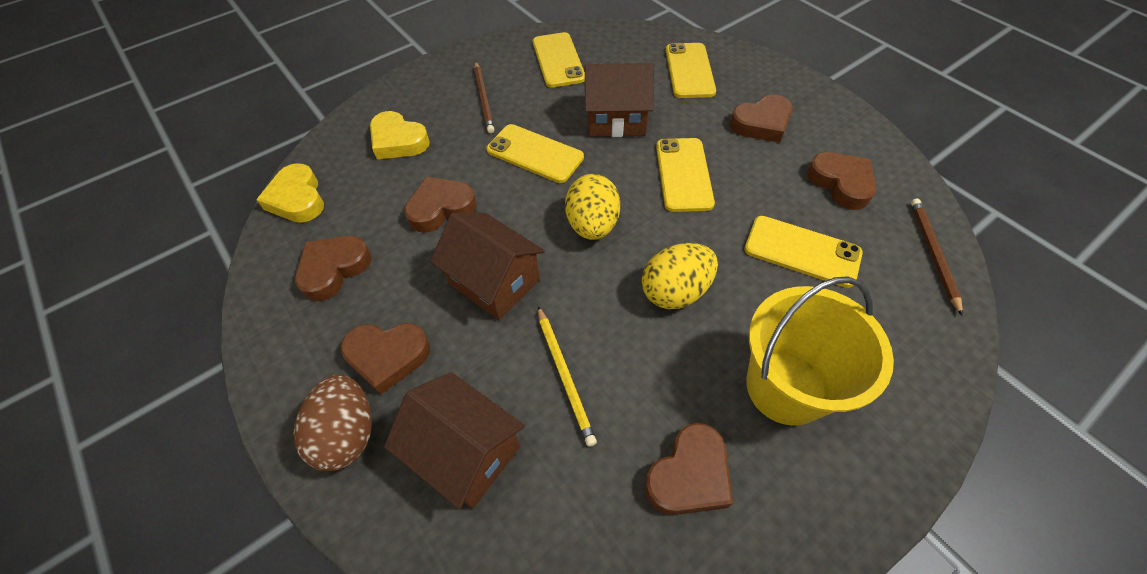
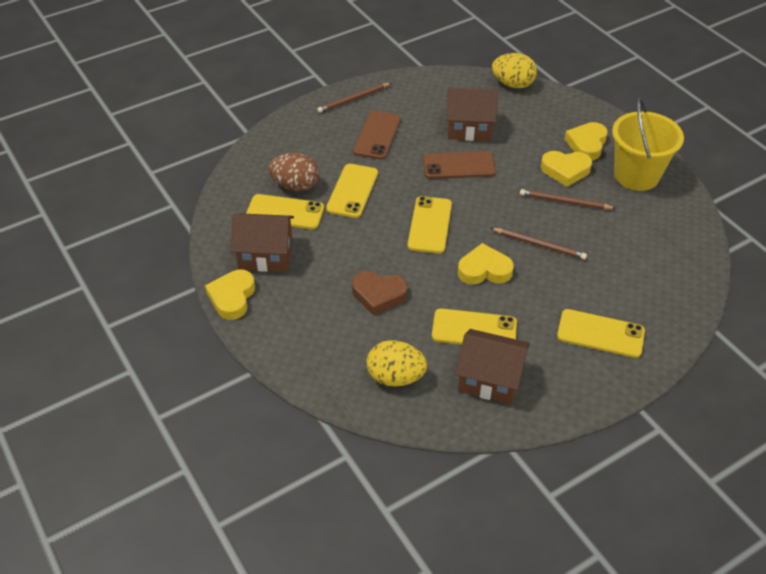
brown heart: 6 -> 1
brown pencil: 2 -> 3
brown phone: 0 -> 2
yellow heart: 2 -> 4
yellow pencil: 1 -> 0

